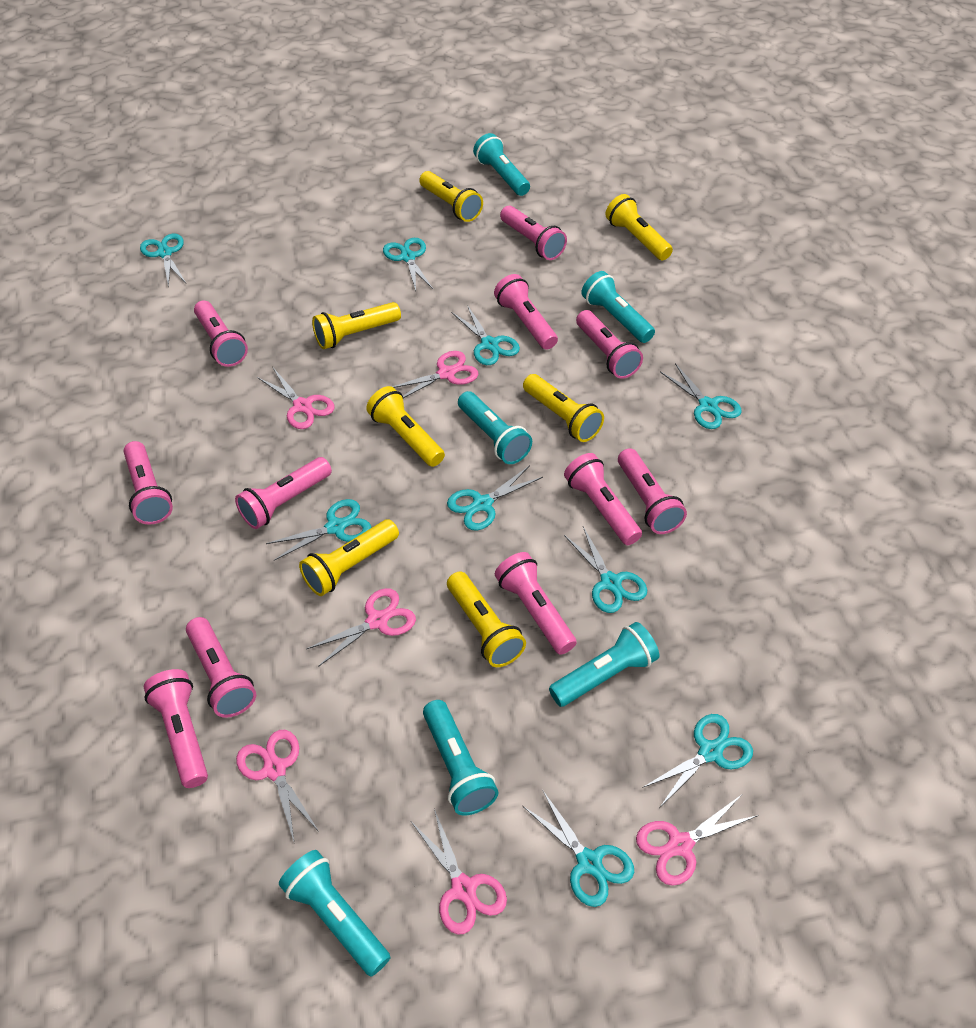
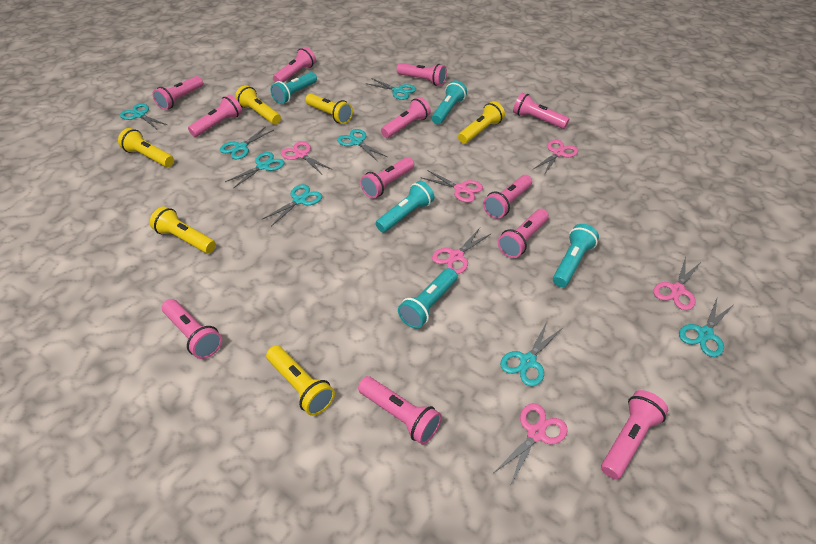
pink flashlight: 11 -> 12
turquoise flashlight: 6 -> 5
turquoise scissors: 9 -> 8
yellow flashlight: 7 -> 6

